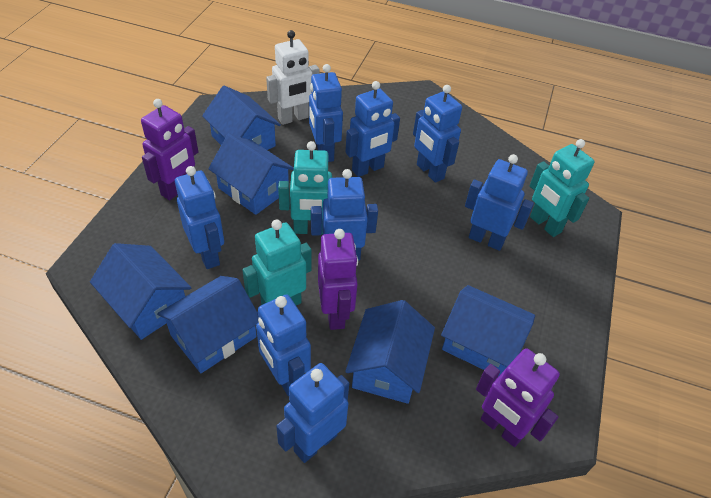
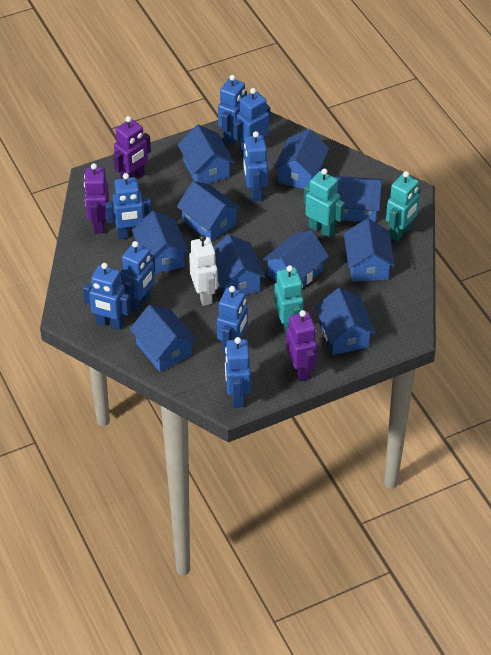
blue house: 6 -> 10

